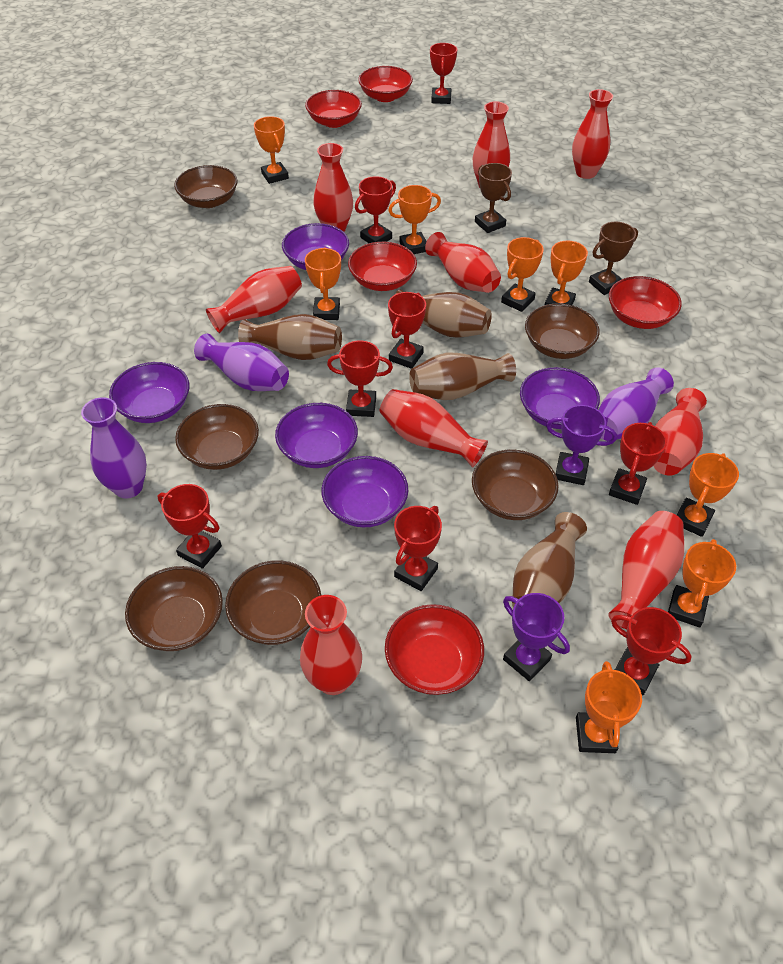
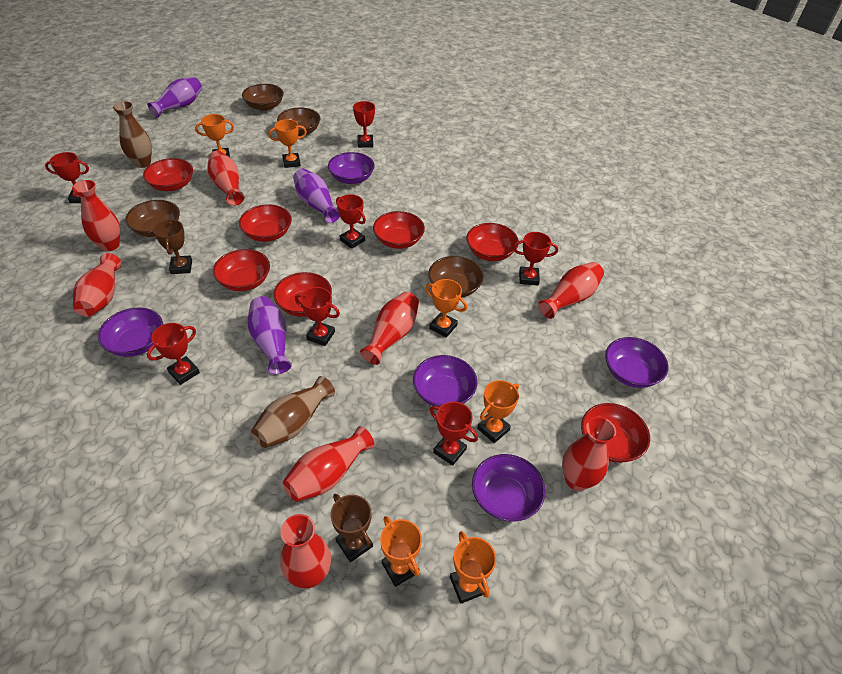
brown bowl: 6 -> 4
brown vase: 4 -> 2
orange trophy: 8 -> 6
purple trophy: 2 -> 0
red bowl: 5 -> 7
red trophy: 8 -> 7
red vase: 9 -> 8

